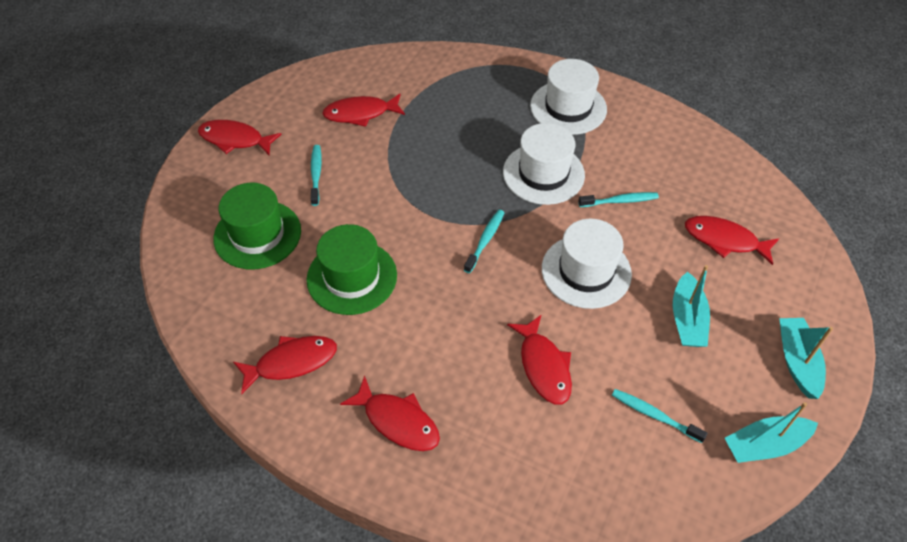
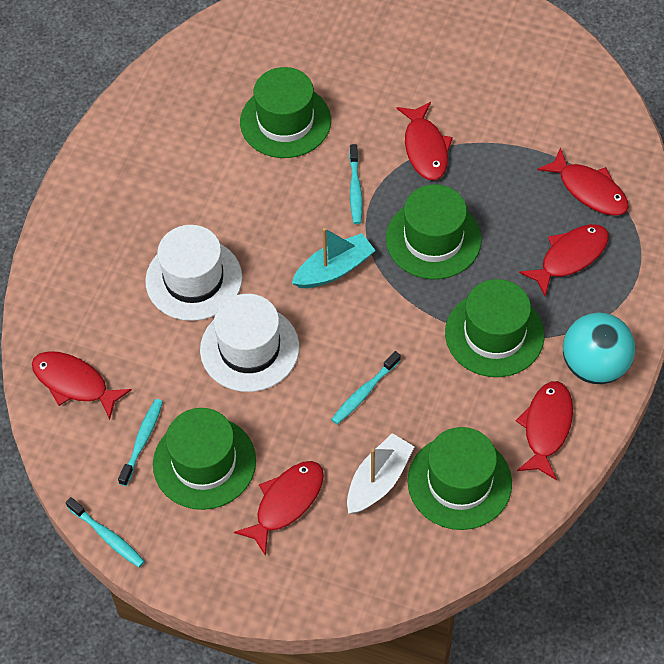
green hat: 2 -> 5
turquoise ball: 0 -> 1
turquoise boat: 3 -> 1
white boat: 0 -> 1
white hat: 3 -> 2

